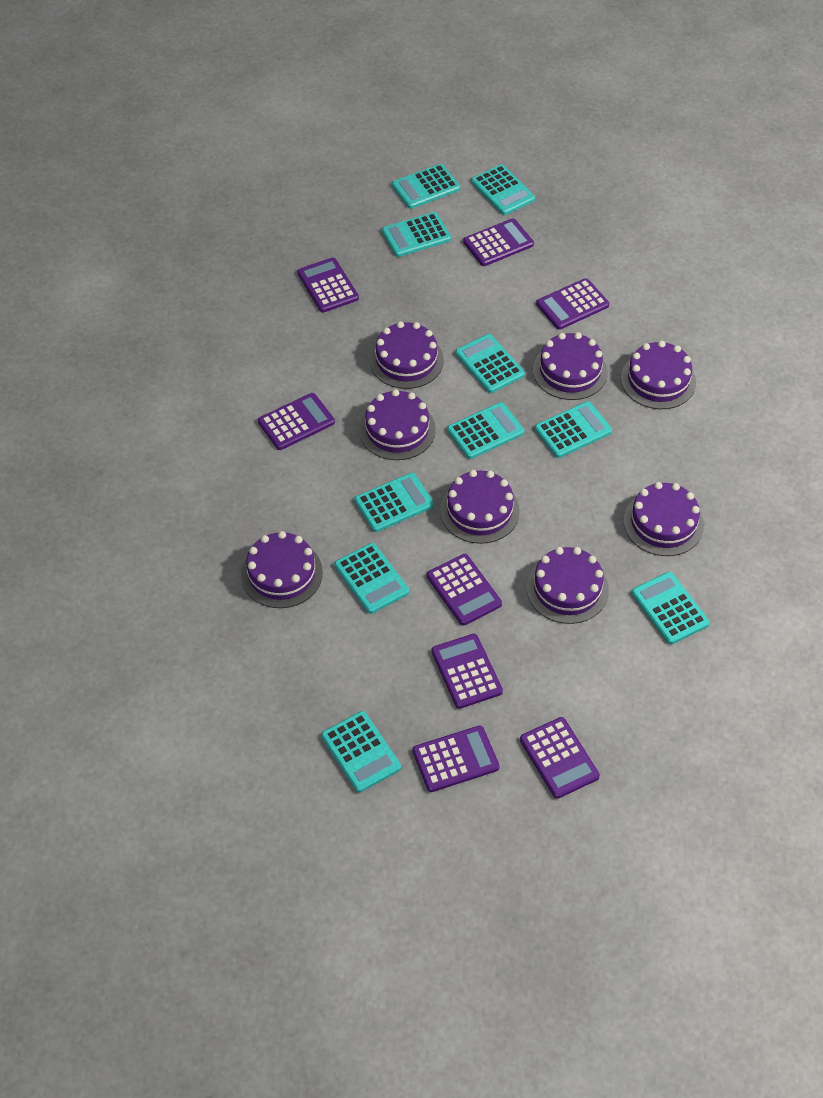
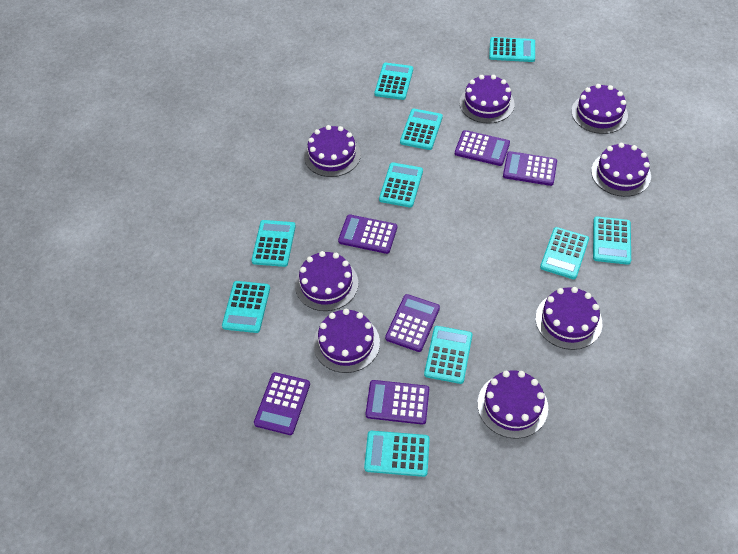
purple calculator: 8 -> 6

